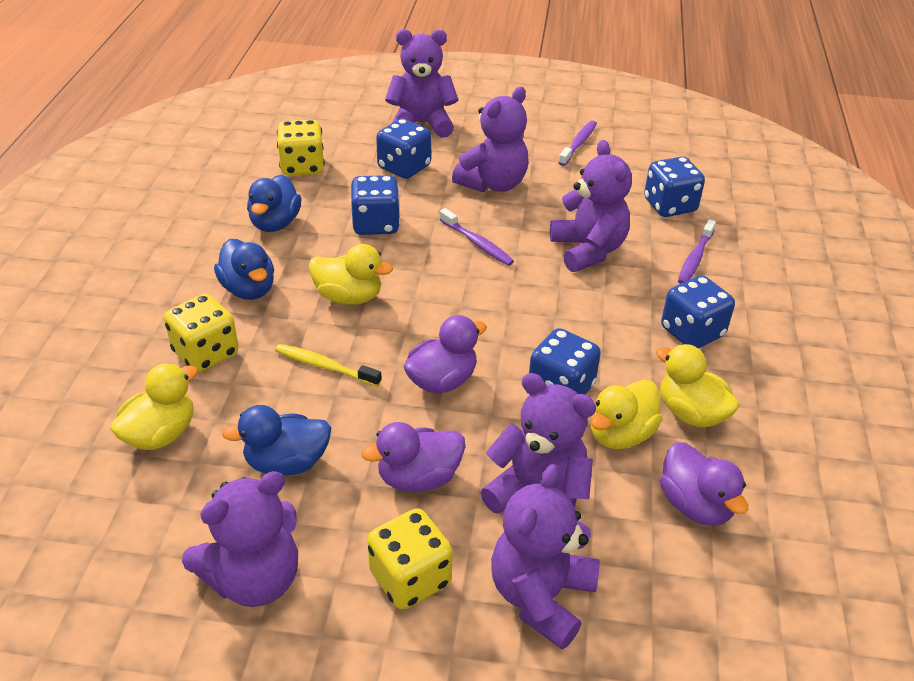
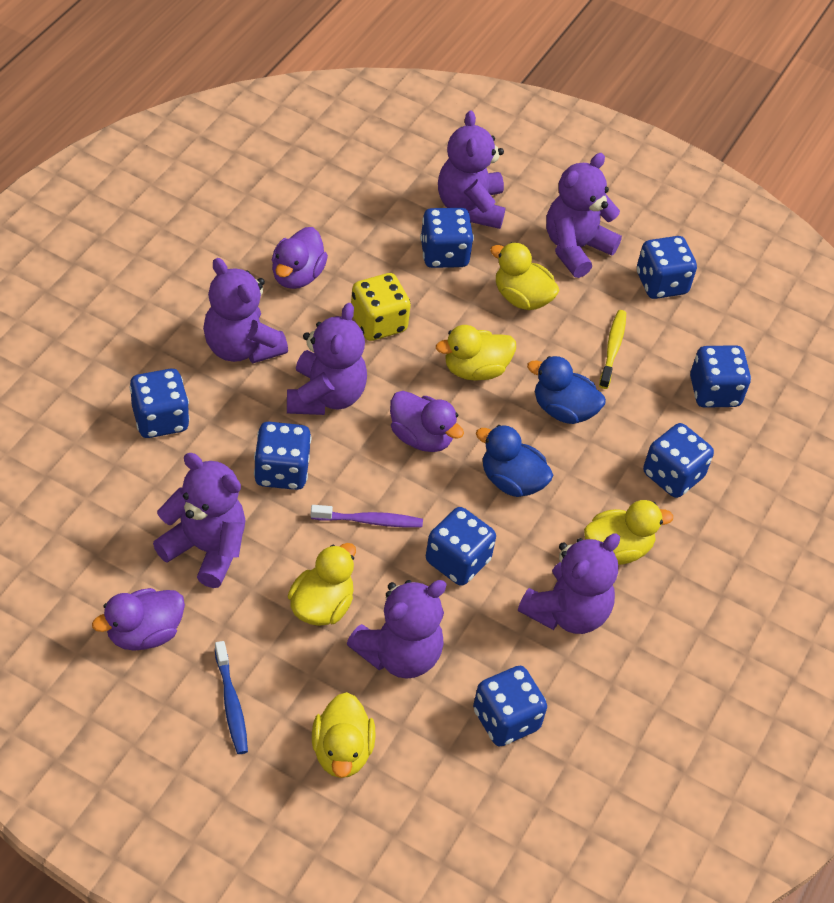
blue dice: 5 -> 8
blue duck: 3 -> 2
blue toothbrush: 0 -> 1
purple teddy bear: 6 -> 7
purple toothbrush: 3 -> 1
yellow dice: 3 -> 1
yellow duck: 4 -> 5

